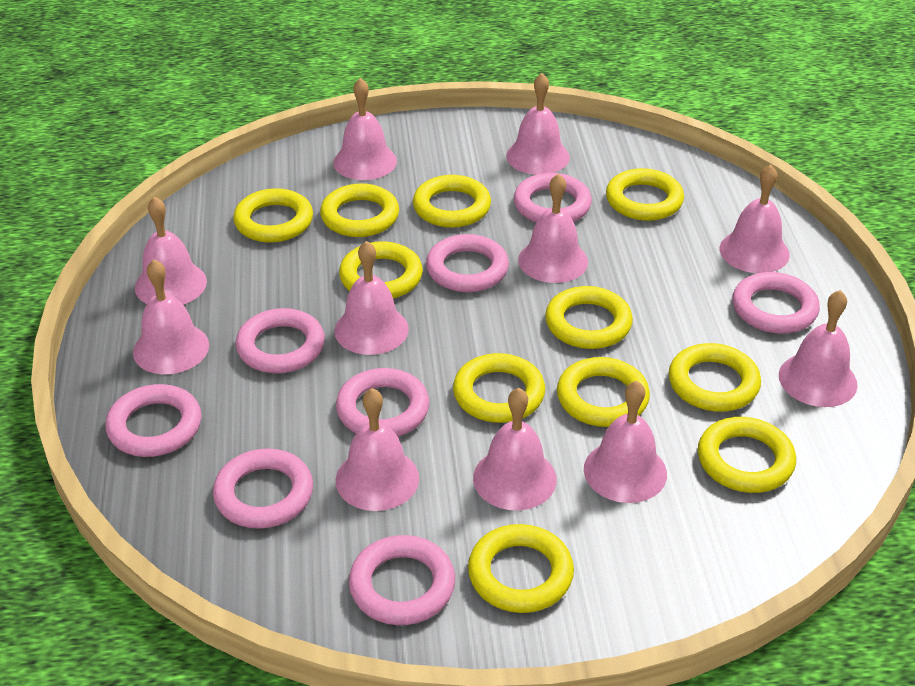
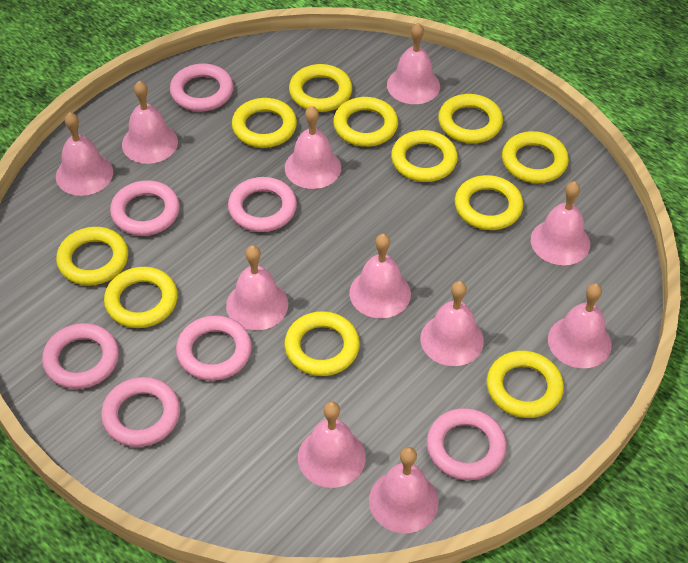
pink ring: 8 -> 7

